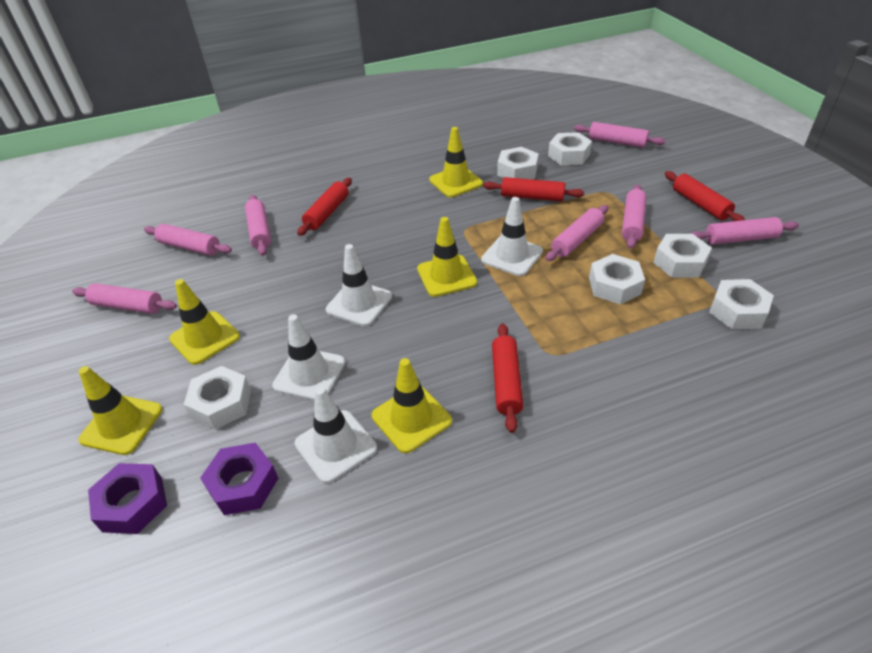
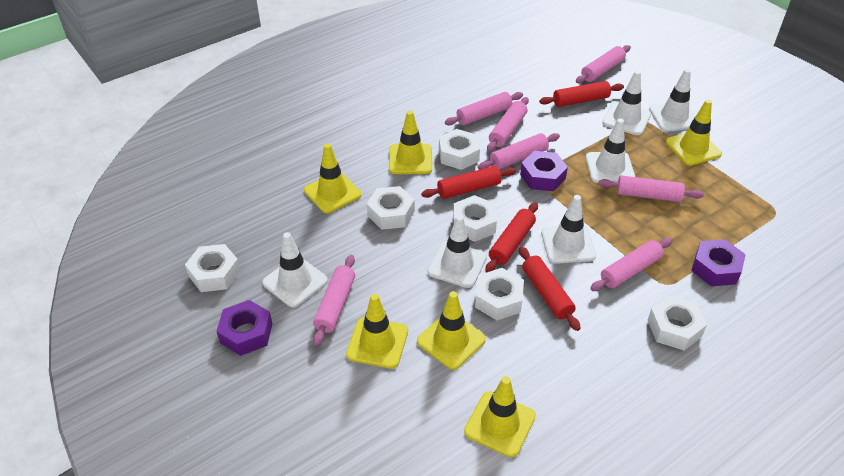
purple nut: 2 -> 3
white traffic cone: 4 -> 6
yellow traffic cone: 5 -> 6

